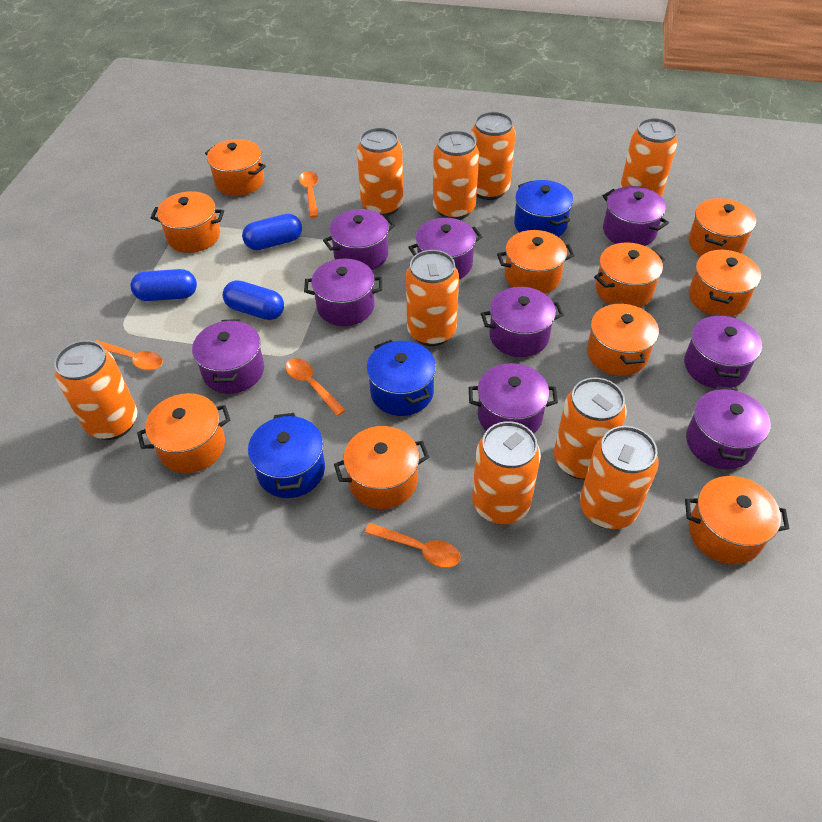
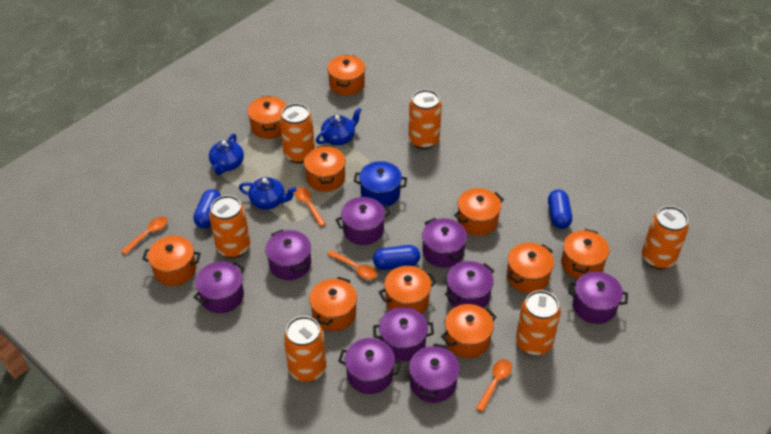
blue pot: 3 -> 1
blue teapot: 0 -> 3
orange can: 9 -> 6

